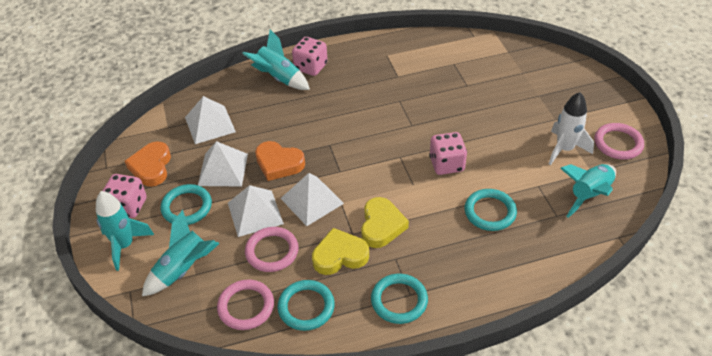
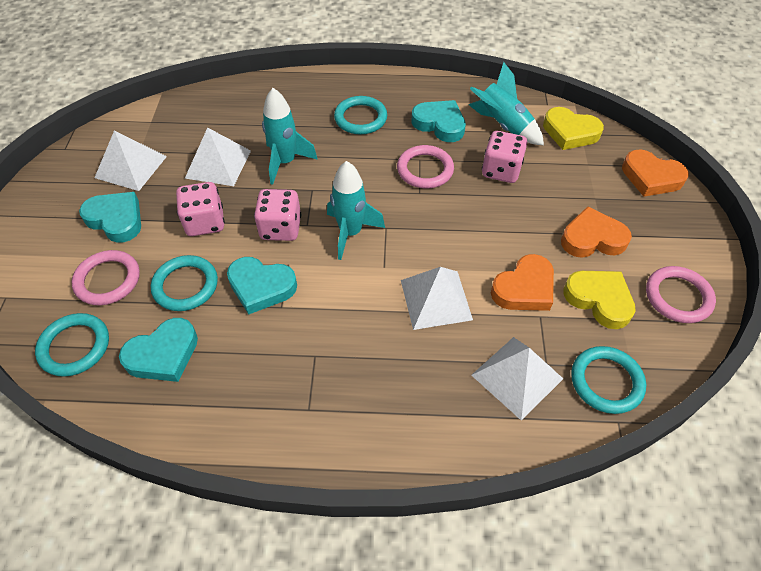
orange heart: 2 -> 3
turquoise heart: 0 -> 4
turquoise rocket: 4 -> 3
white rocket: 1 -> 0

